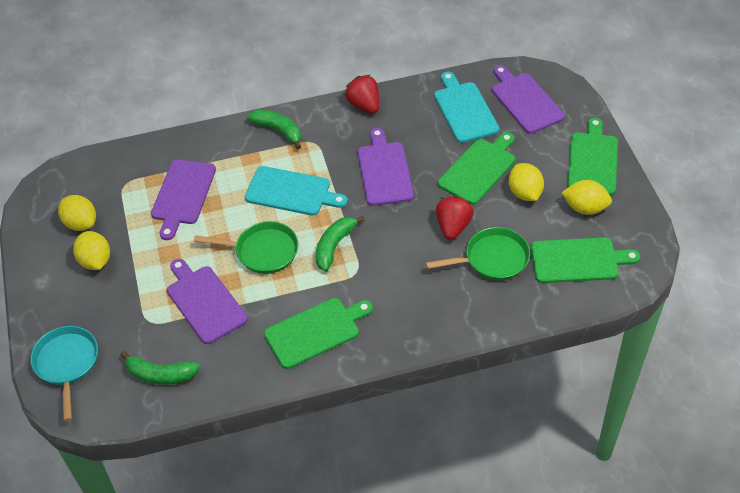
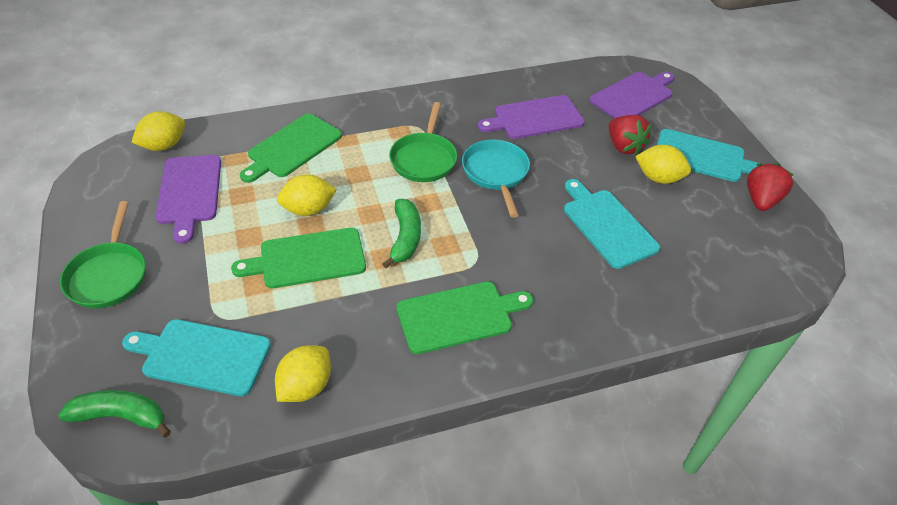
green banana: 3 -> 2
green cutting board: 4 -> 3
purple cutting board: 4 -> 3
turquoise cutting board: 2 -> 3

